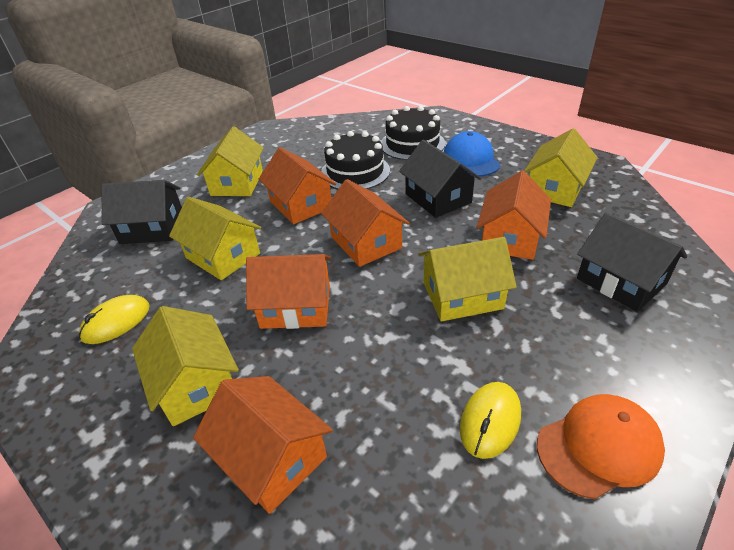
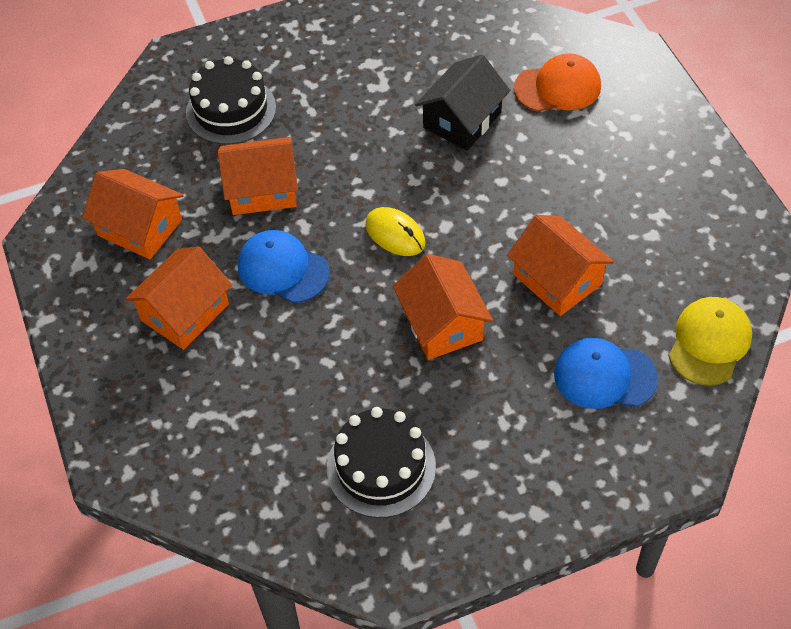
black house: 3 -> 1
blue cap: 1 -> 2
yellow cap: 0 -> 1
yellow house: 5 -> 0
yellow mouse: 2 -> 1

